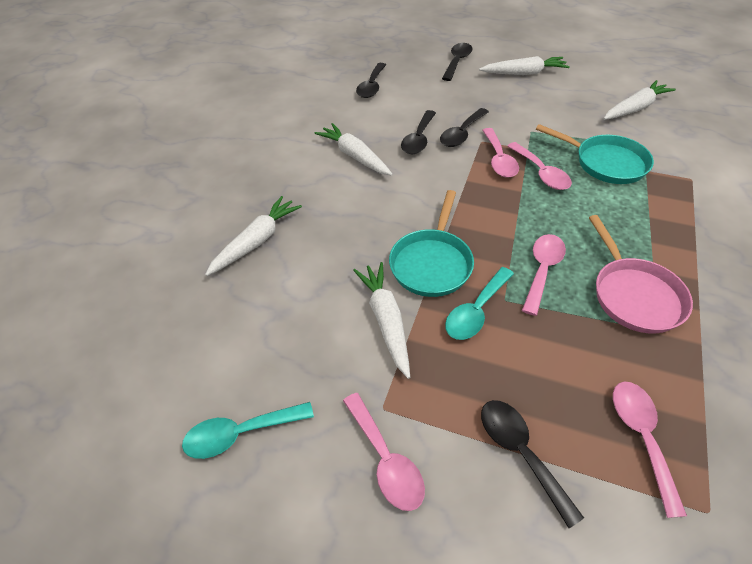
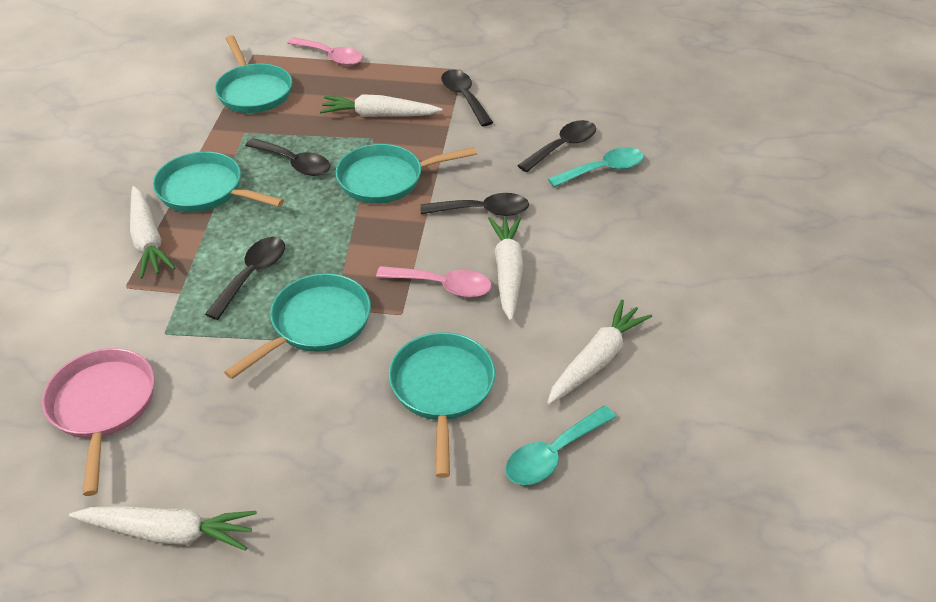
pink spoon: 5 -> 2
turquoise pan: 2 -> 5

